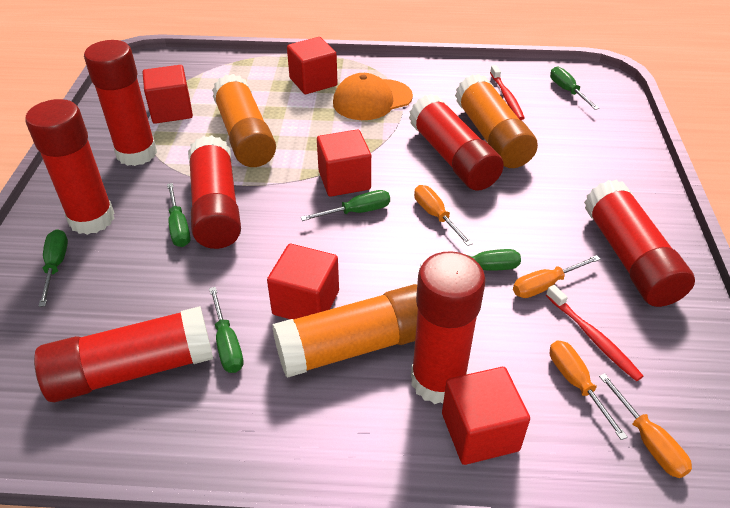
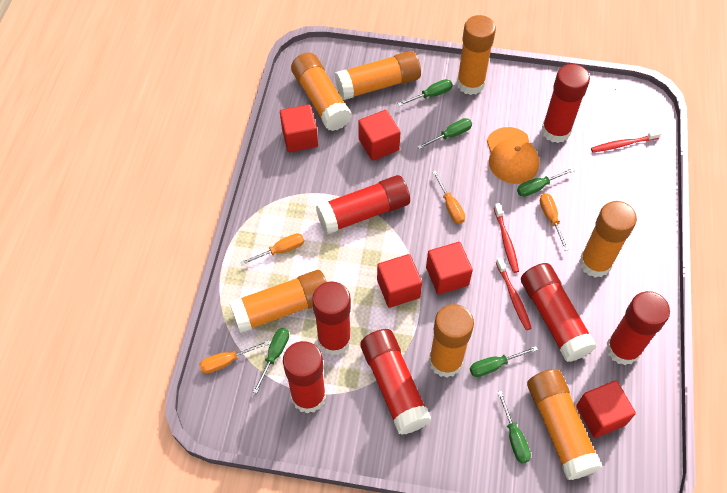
orange glue stick: 3 -> 7
red toothbrush: 2 -> 3

